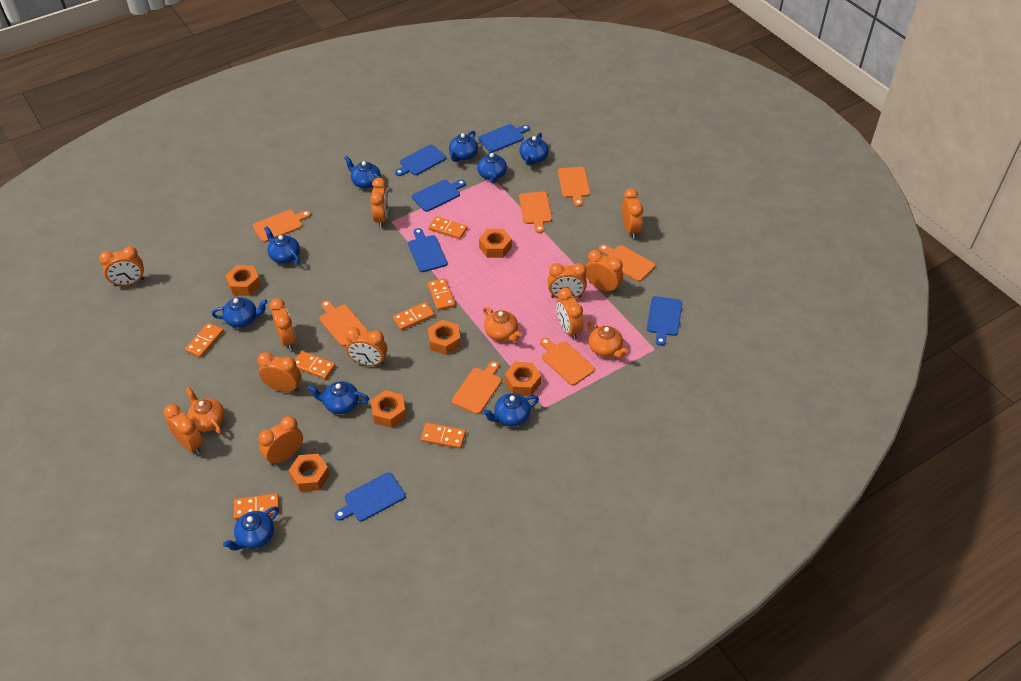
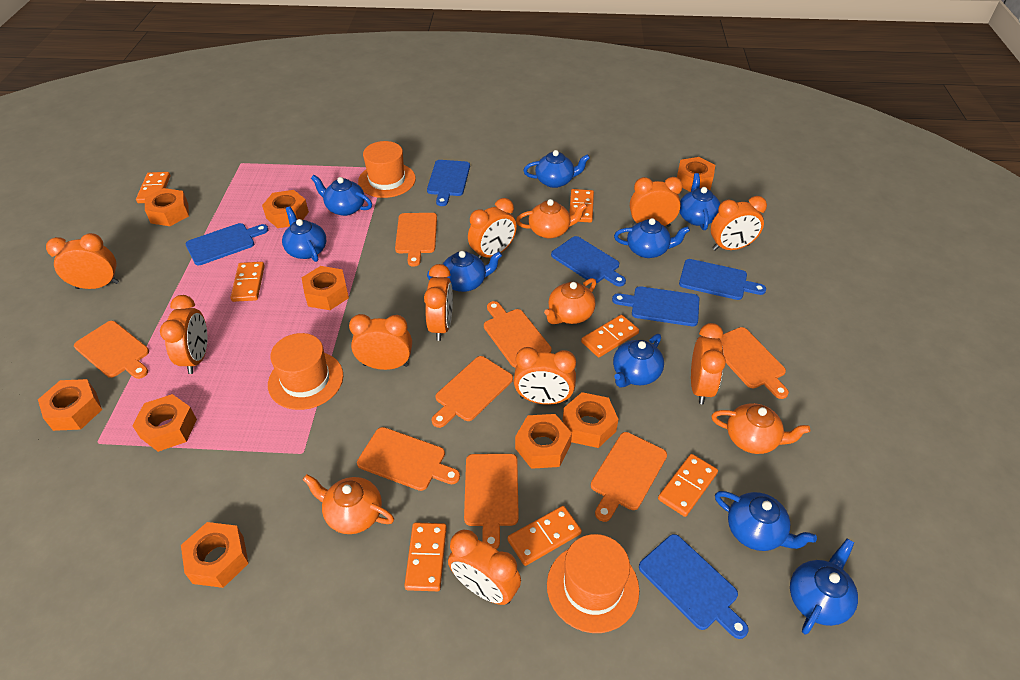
orange clock: 11 -> 10
orange cutting board: 7 -> 8
orange hat: 0 -> 3
orange nut: 6 -> 9
orange teapot: 3 -> 4

